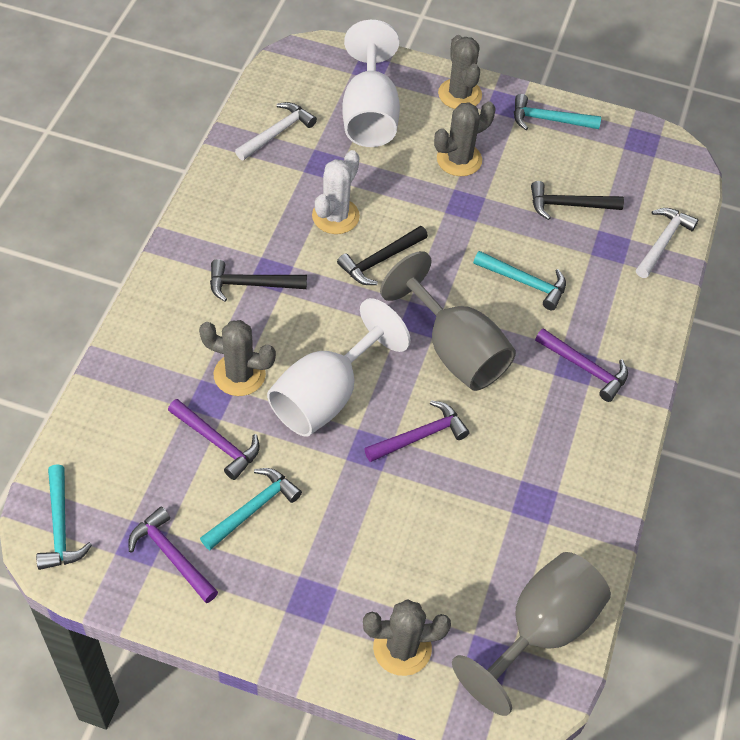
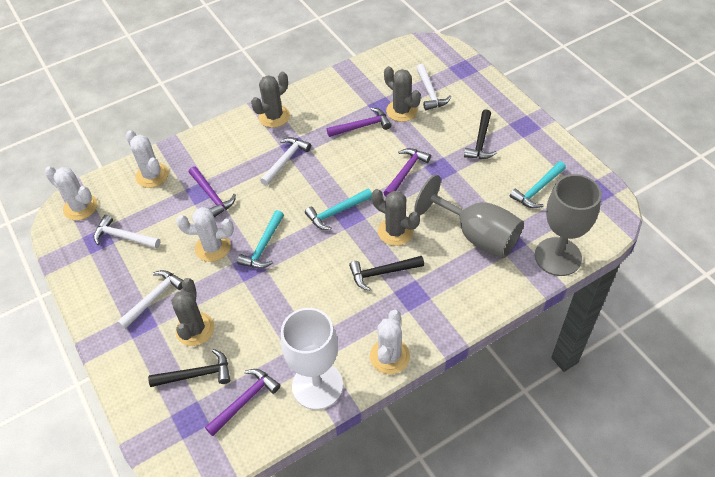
turquoise hammer: 4 -> 3
white cactus: 1 -> 4
white goblet: 2 -> 1
white hammer: 2 -> 4

